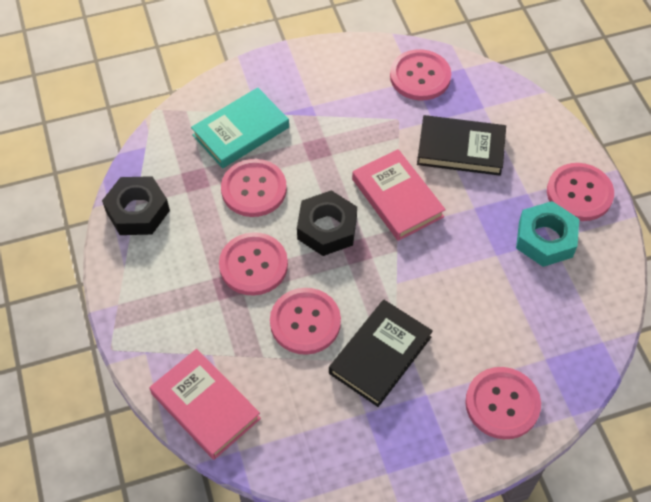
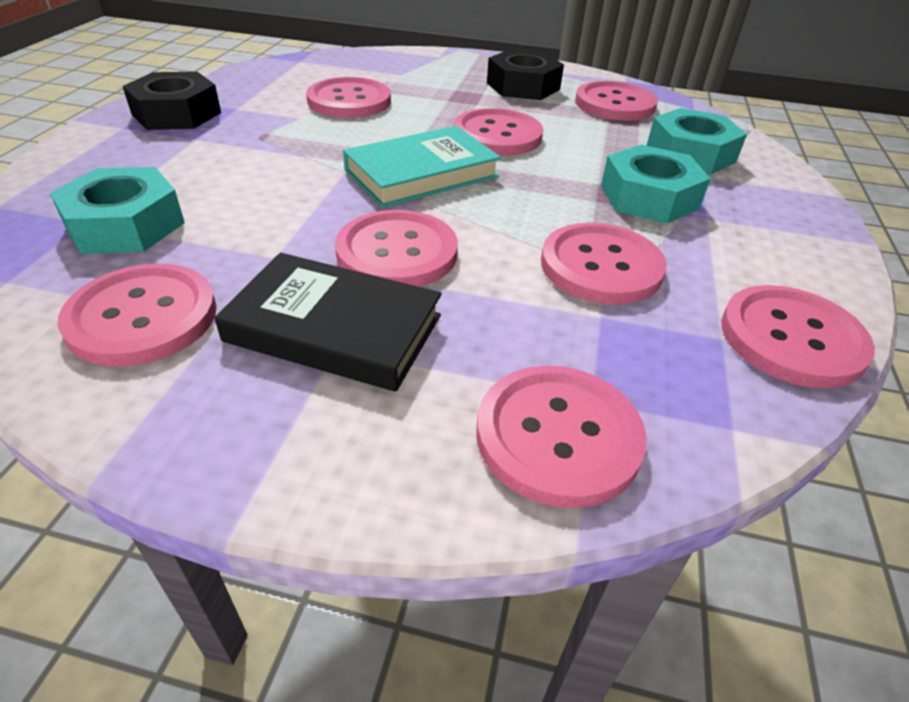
black book: 2 -> 1
pink book: 2 -> 0
pink button: 6 -> 8
turquoise nut: 1 -> 3

